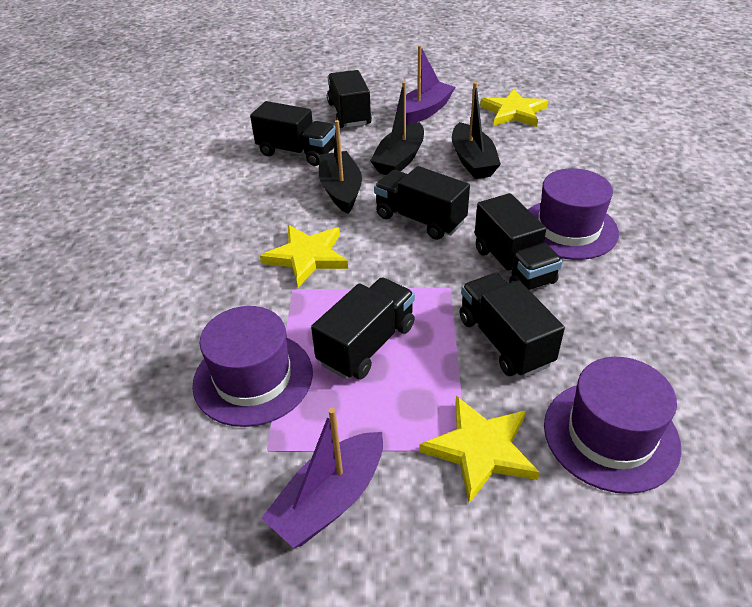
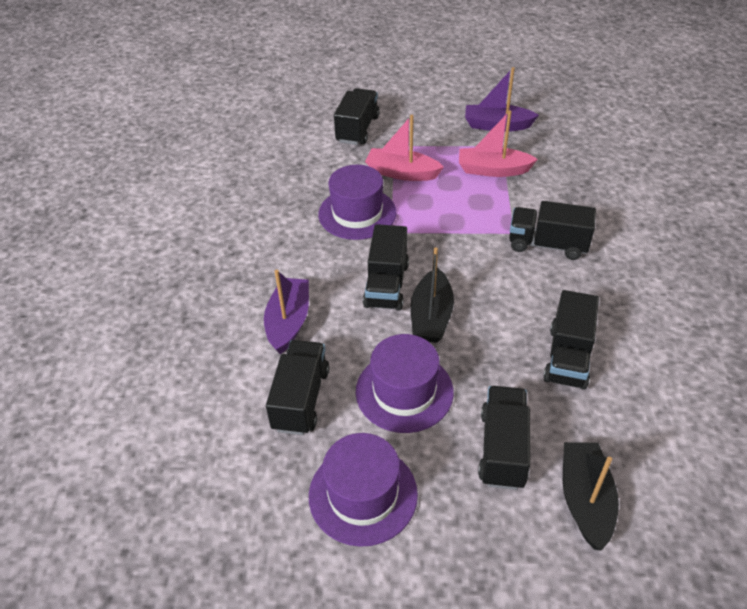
black boat: 3 -> 2
pink boat: 0 -> 2
yellow star: 3 -> 0

